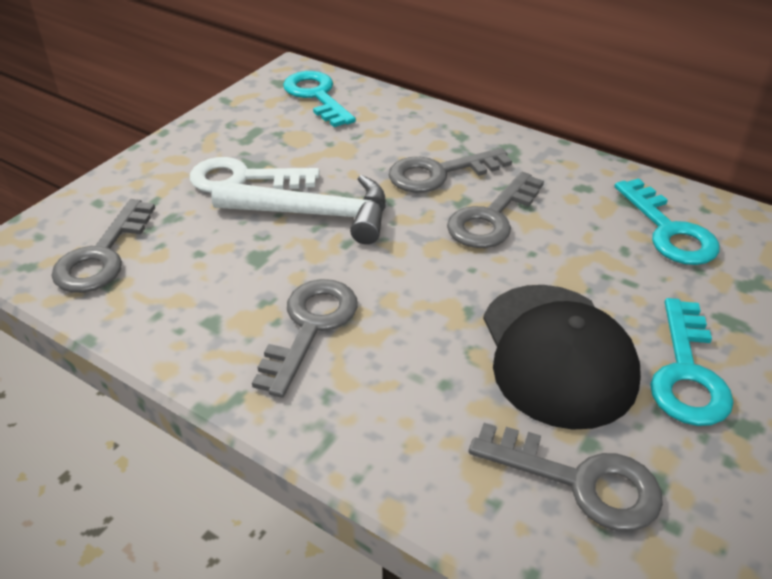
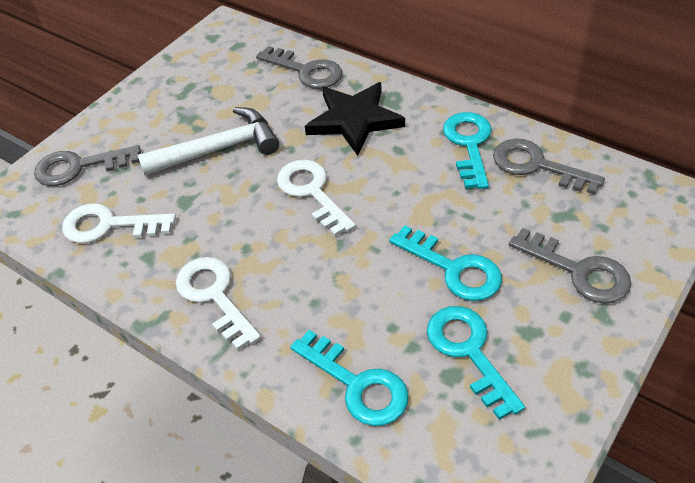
black cap: 1 -> 0
black star: 0 -> 1
grey key: 5 -> 4
turquoise key: 3 -> 4
white key: 1 -> 3

